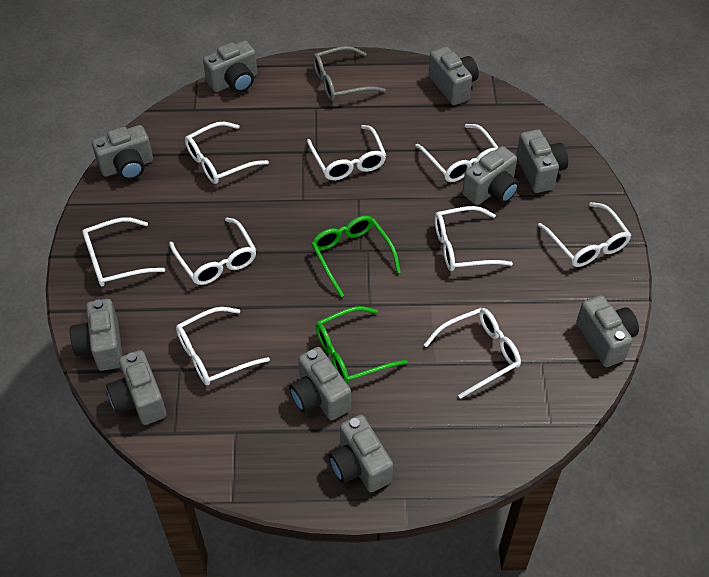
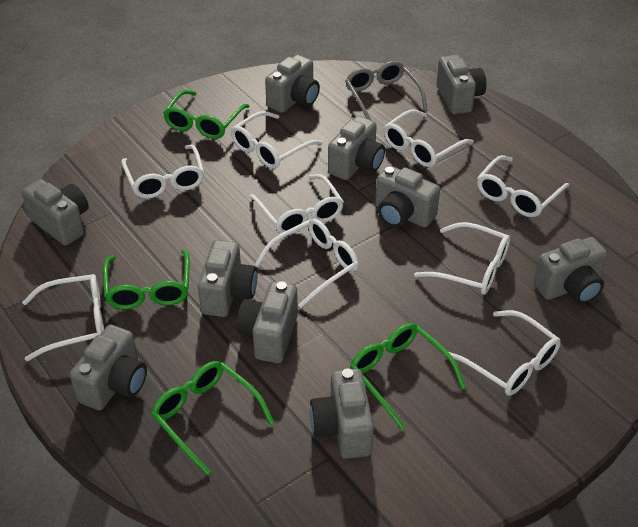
green glasses: 2 -> 4

